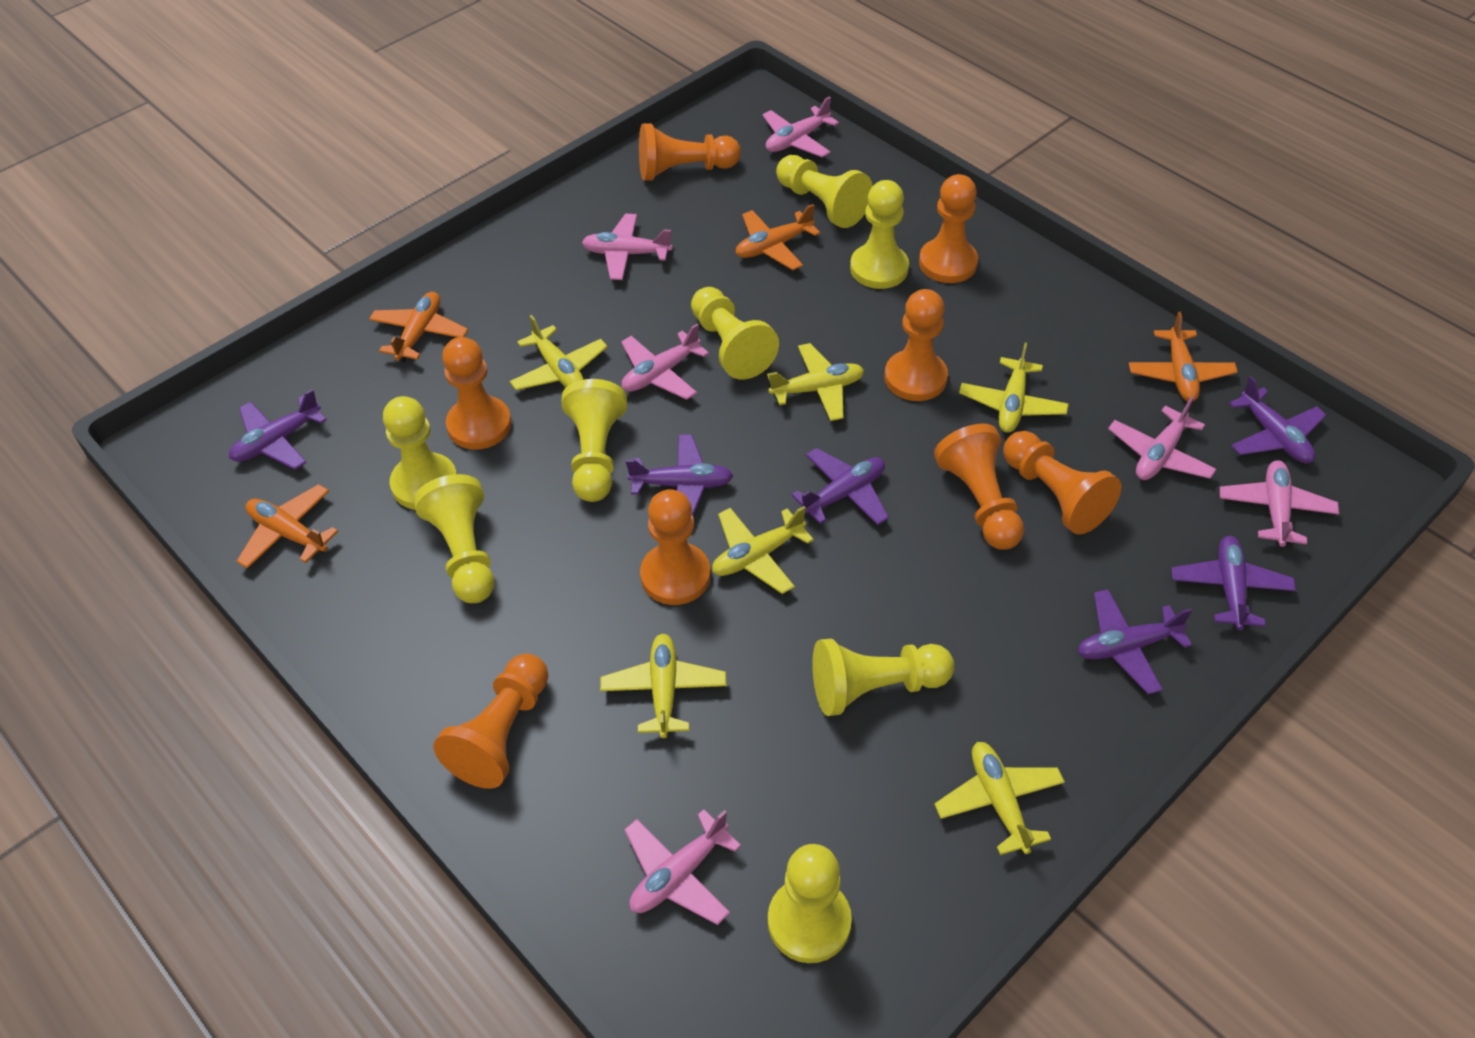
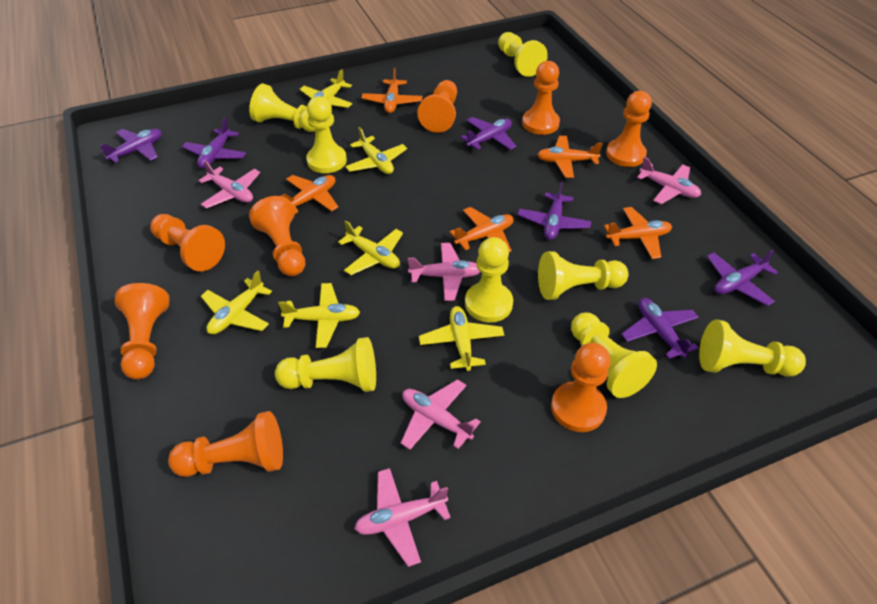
orange plane: 4 -> 5
pink plane: 6 -> 5

